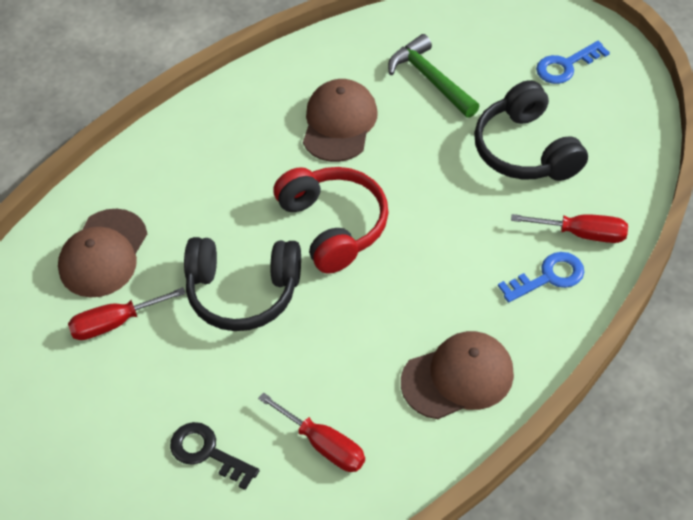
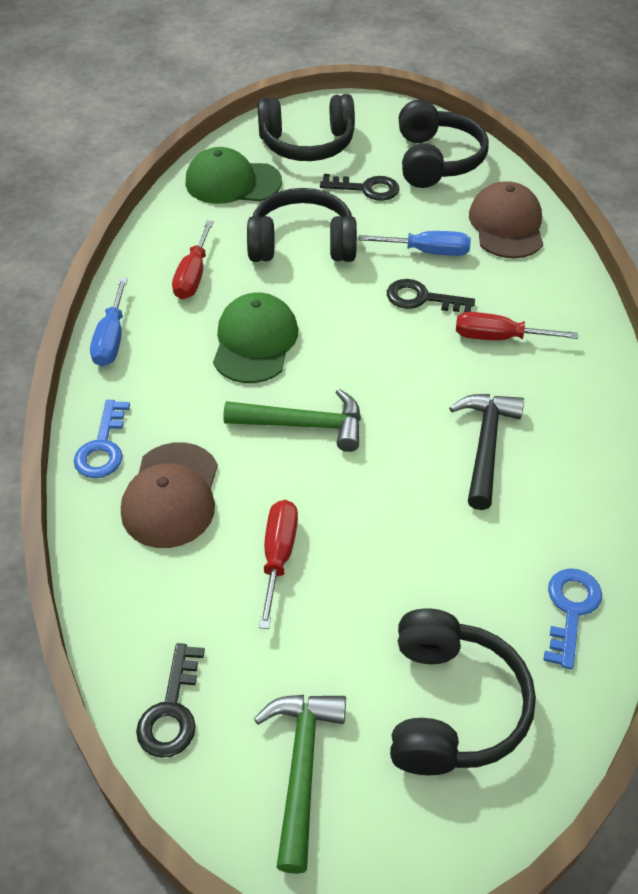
black hammer: 0 -> 1
black headphones: 2 -> 4
black key: 1 -> 3
blue screwdriver: 0 -> 2
brown cap: 3 -> 2
green cap: 0 -> 2
green hammer: 1 -> 2
red headphones: 1 -> 0

